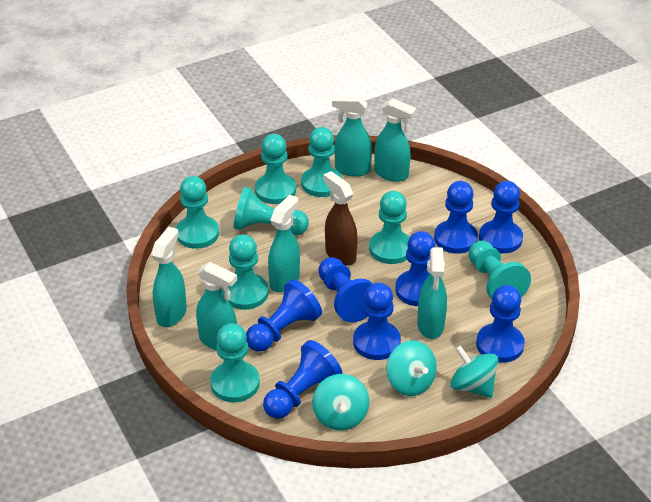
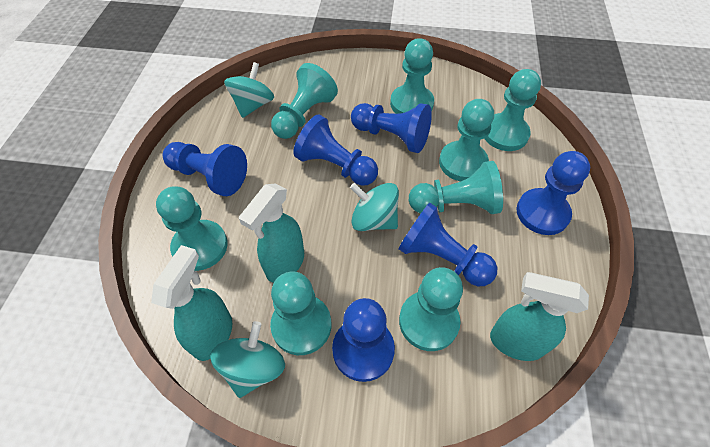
blue pawn: 8 -> 6
brown spray bottle: 1 -> 0
turquoise spray bottle: 6 -> 3

